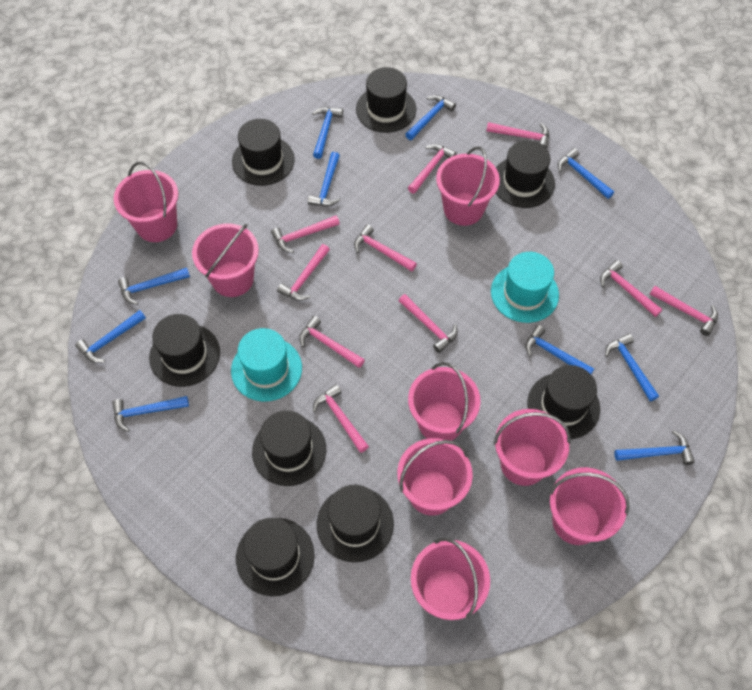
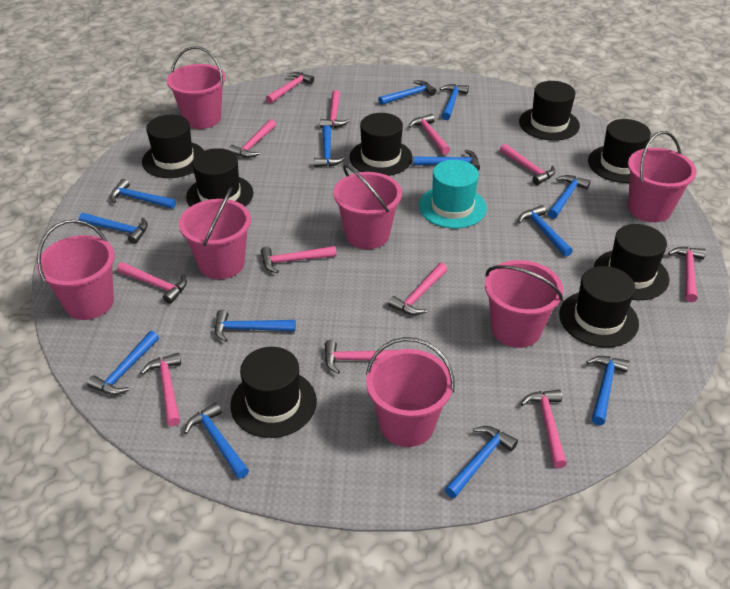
blue hammer: 10 -> 13
pink bucket: 8 -> 7
pink hammer: 10 -> 12
turquoise hat: 2 -> 1

